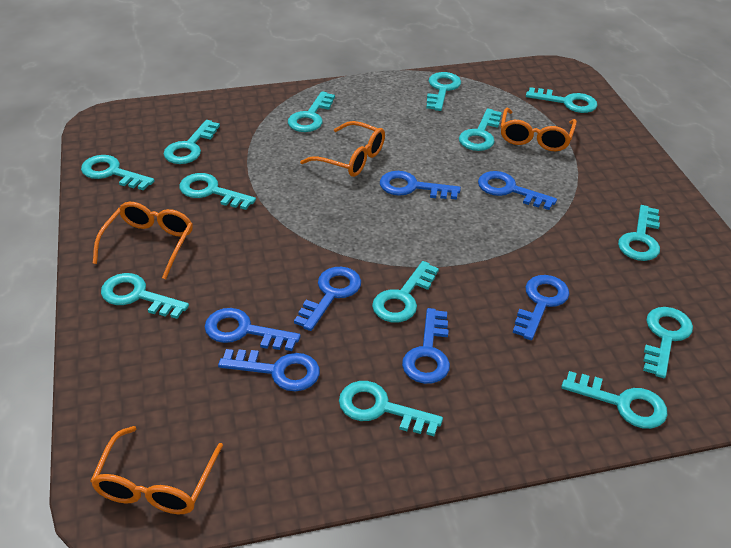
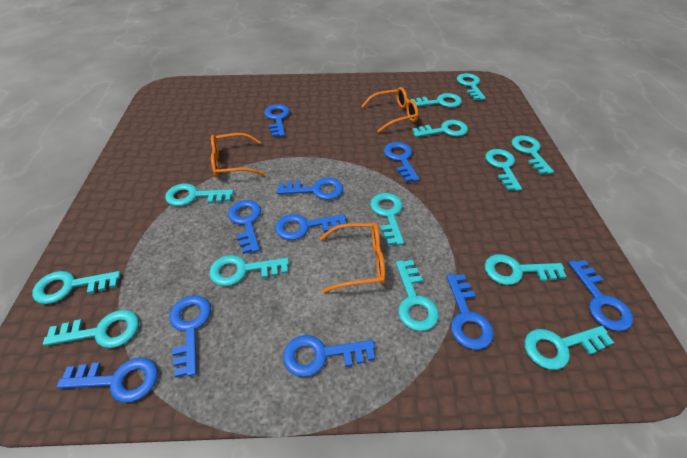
blue key: 7 -> 10
orange glasses: 4 -> 3

